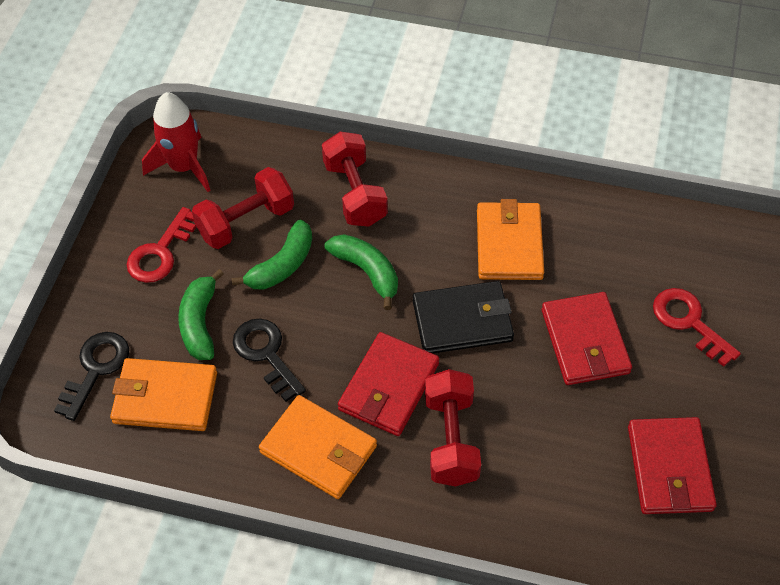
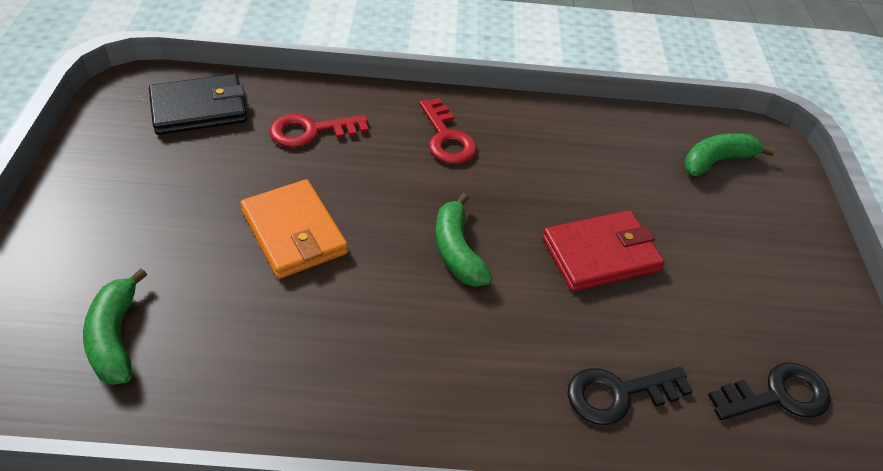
orange wallet: 3 -> 1
red dumbbell: 3 -> 0
red rocket: 1 -> 0
red wallet: 3 -> 1

